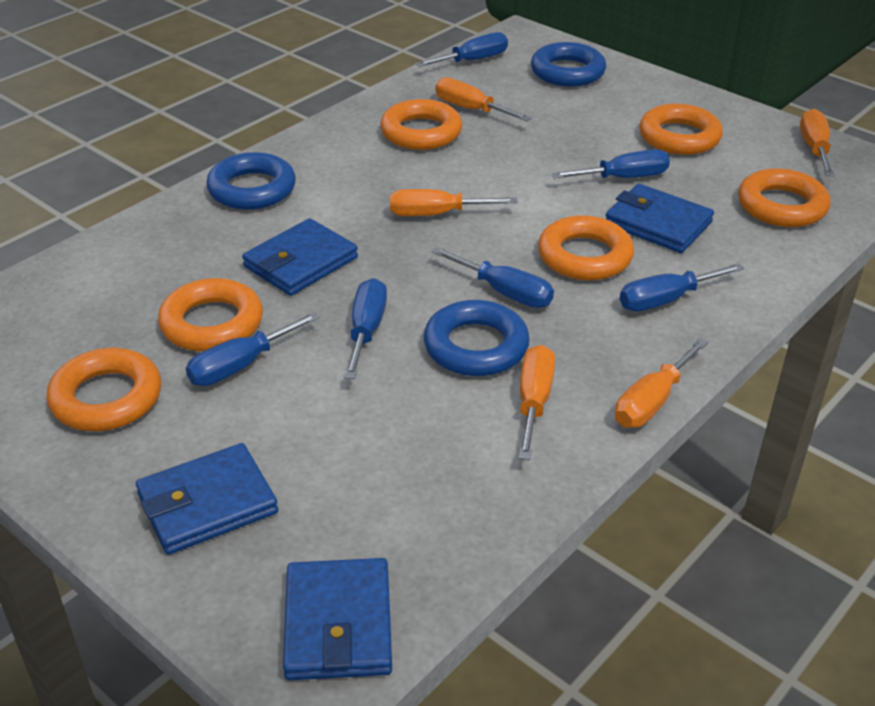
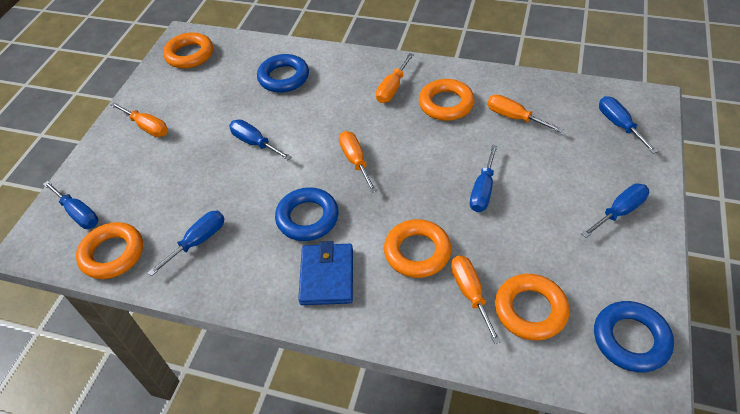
blue wallet: 4 -> 1
orange ring: 6 -> 5

